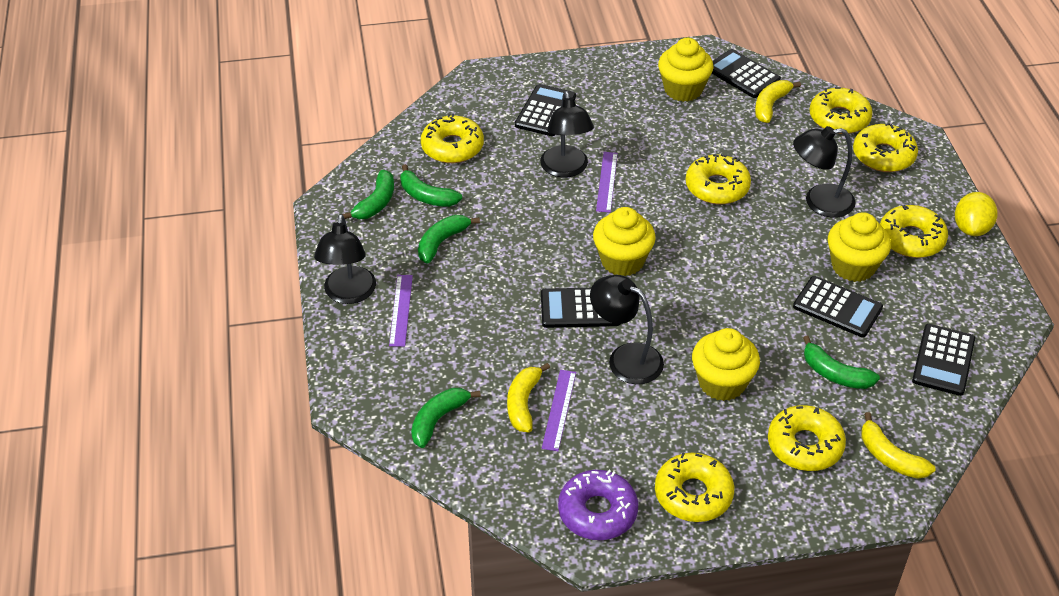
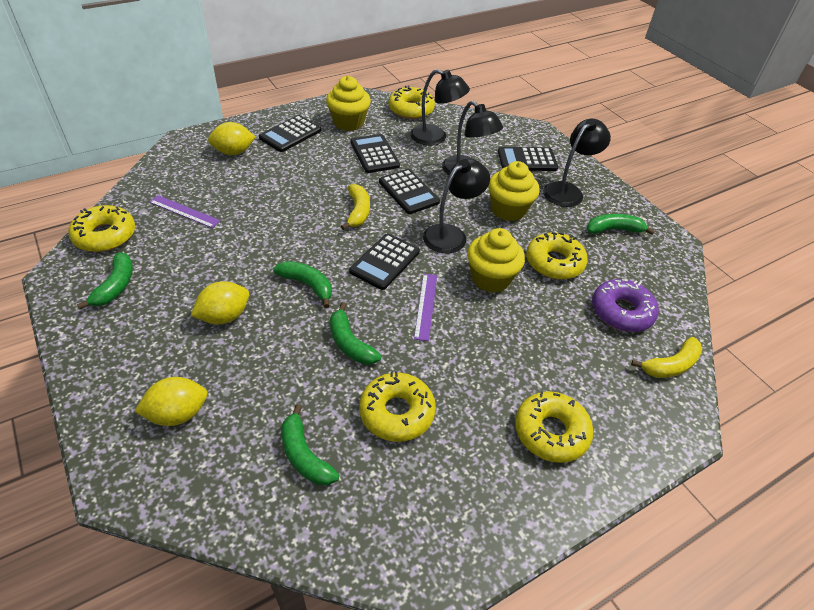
purple ruler: 3 -> 2
yellow banana: 3 -> 2
yellow cupcake: 4 -> 3
yellow donut: 7 -> 5
yellow lemon: 1 -> 3

